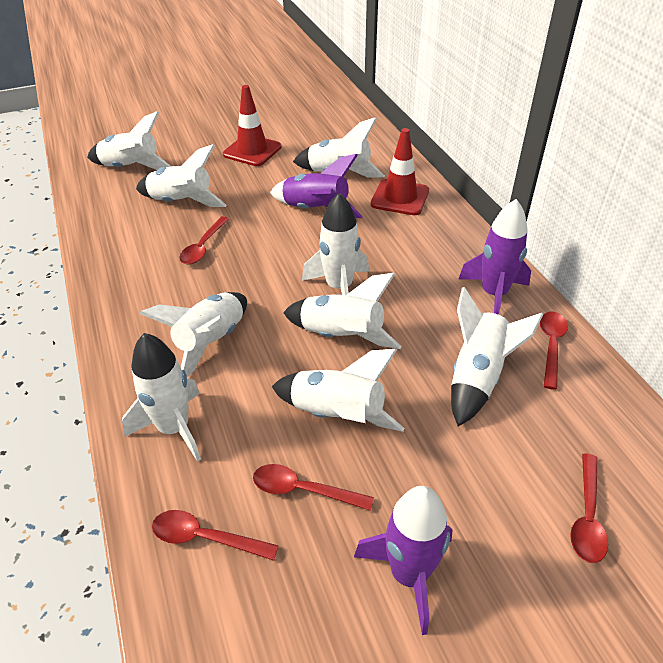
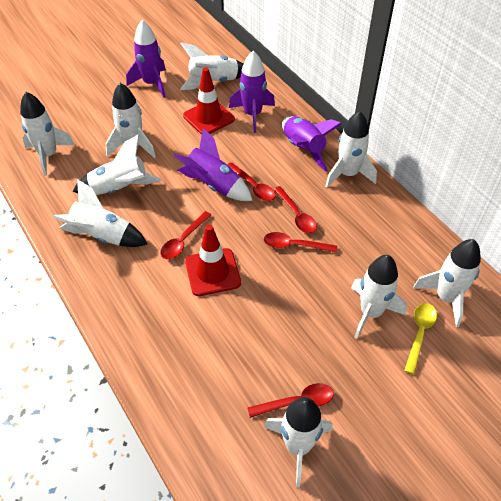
purple rocket: 3 -> 4
yellow spoon: 0 -> 1

